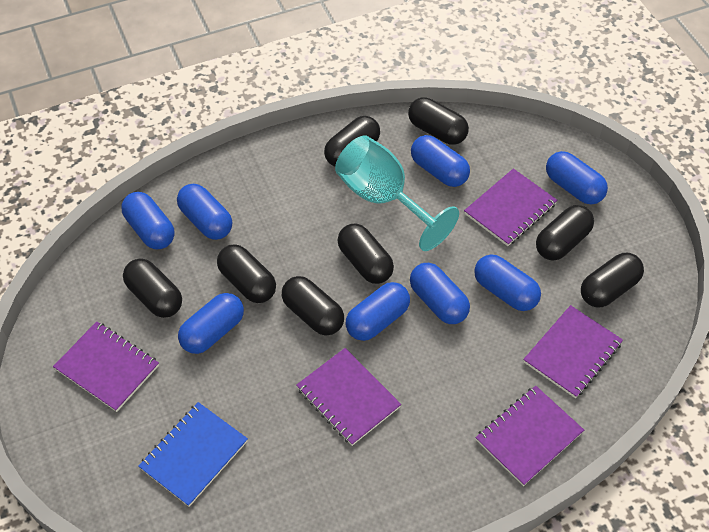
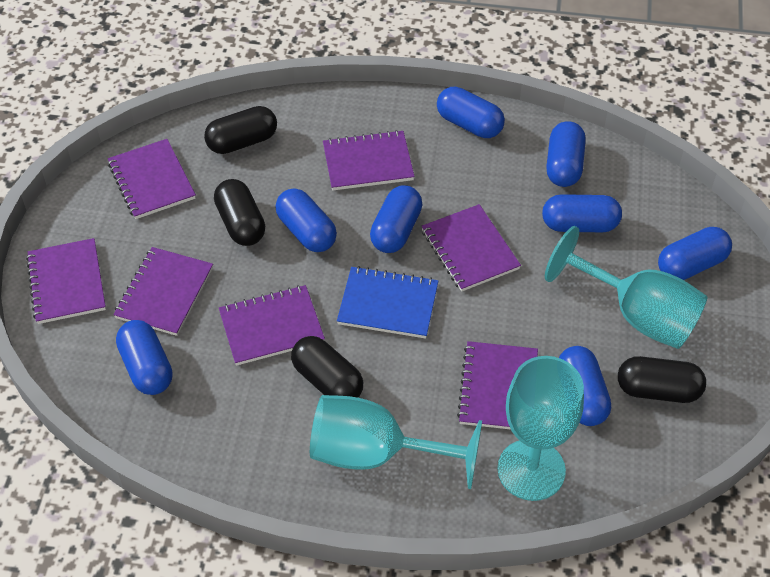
black capsule: 8 -> 4
purple notebook: 5 -> 7
turquoise goblet: 1 -> 3

